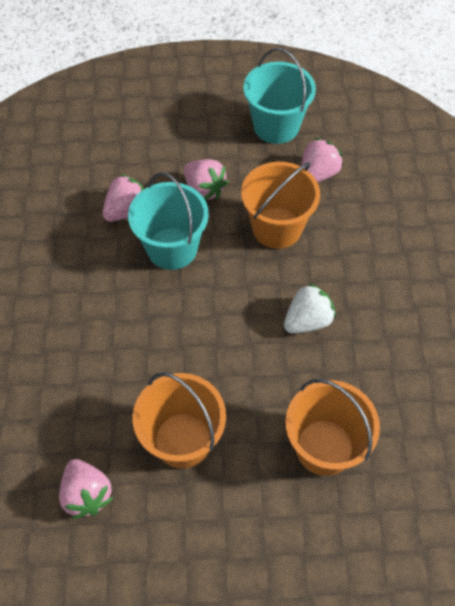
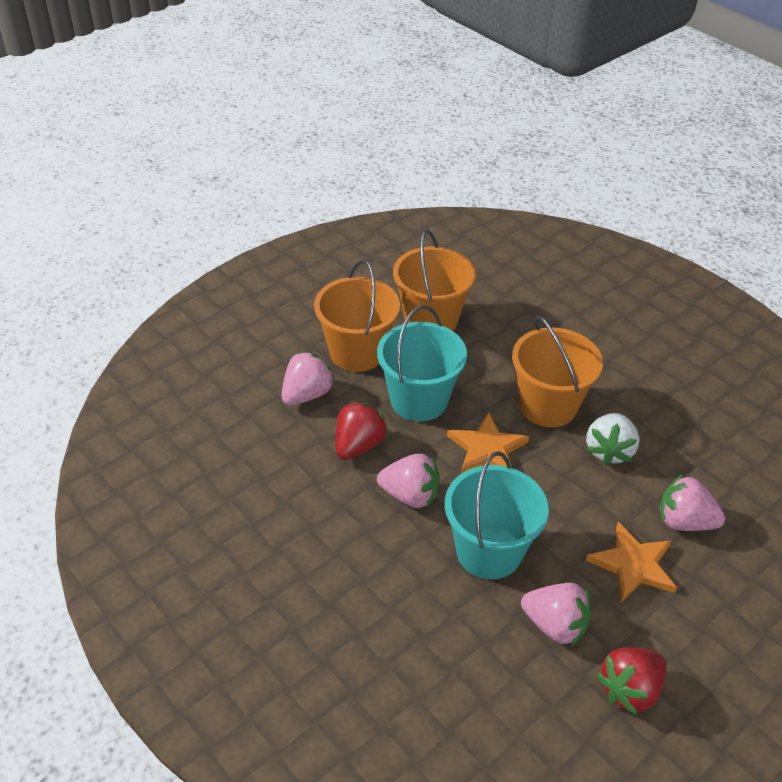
orange star: 0 -> 2
red strawberry: 0 -> 2

